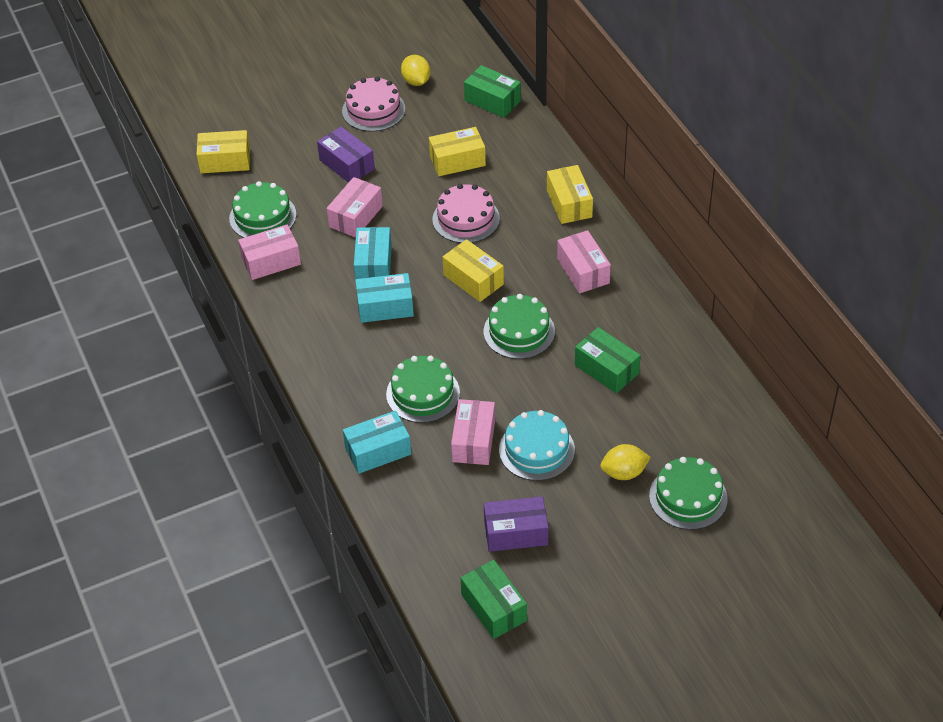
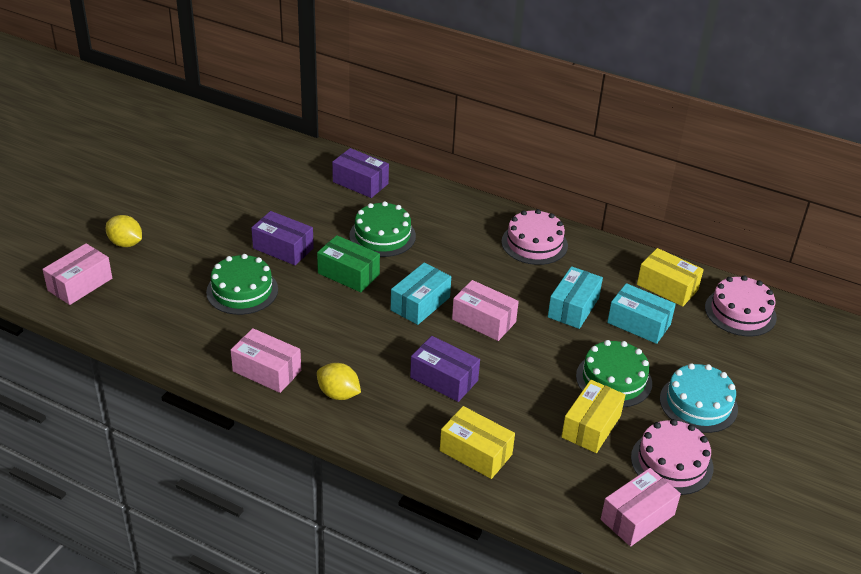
green box: 3 -> 1
green cake: 4 -> 3
pink cake: 2 -> 3
purple box: 2 -> 3
yellow box: 4 -> 3

